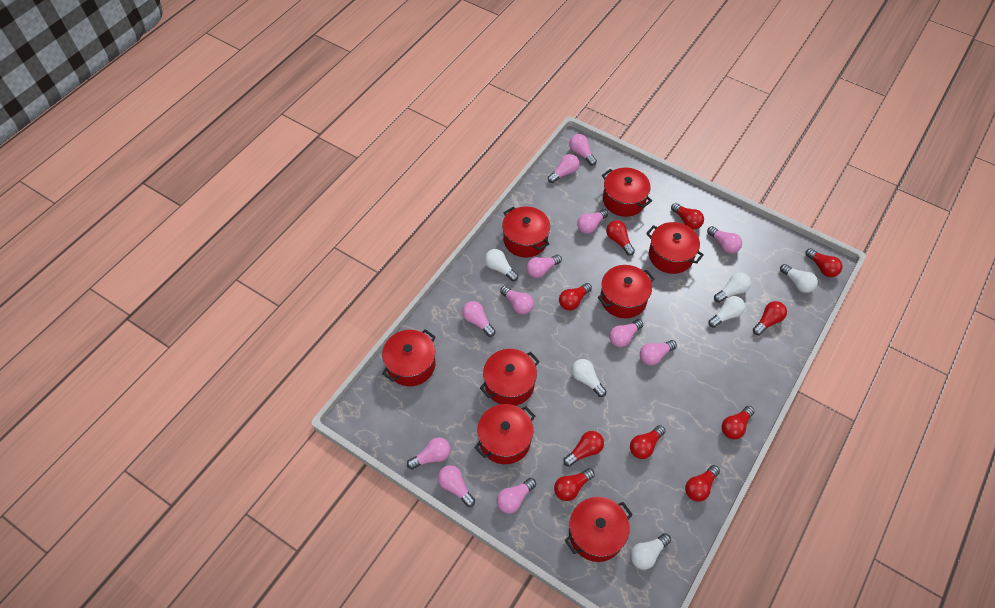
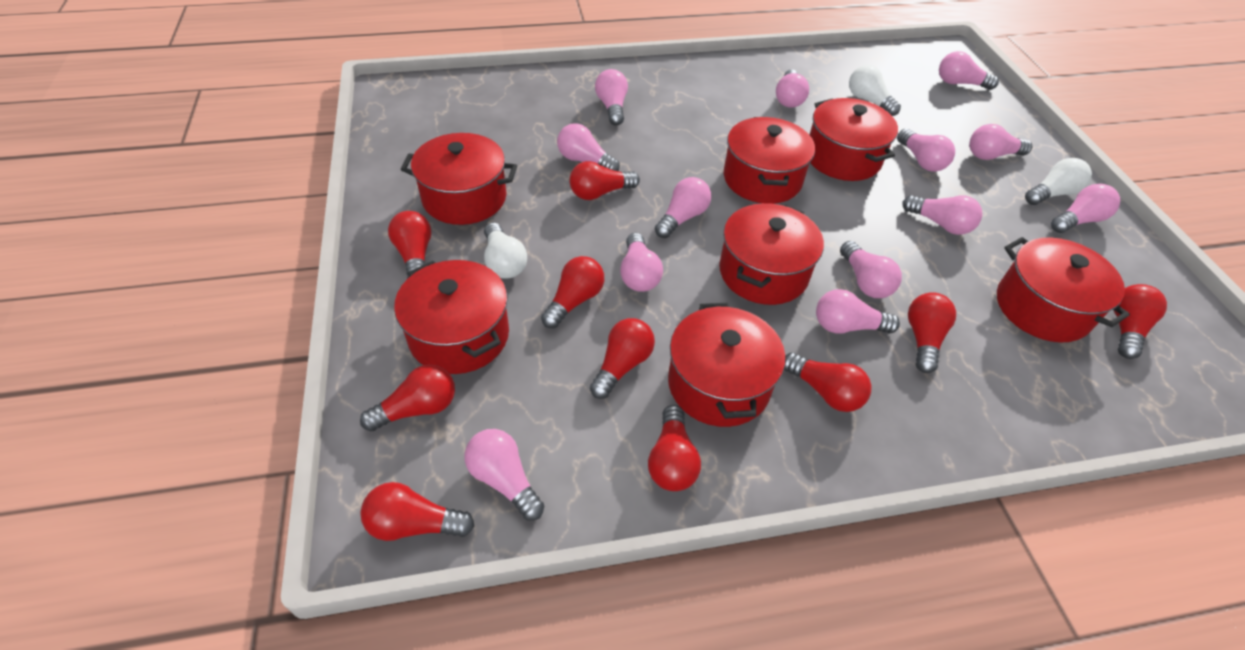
pink light bulb: 12 -> 13
red pot: 8 -> 7
white light bulb: 6 -> 3

